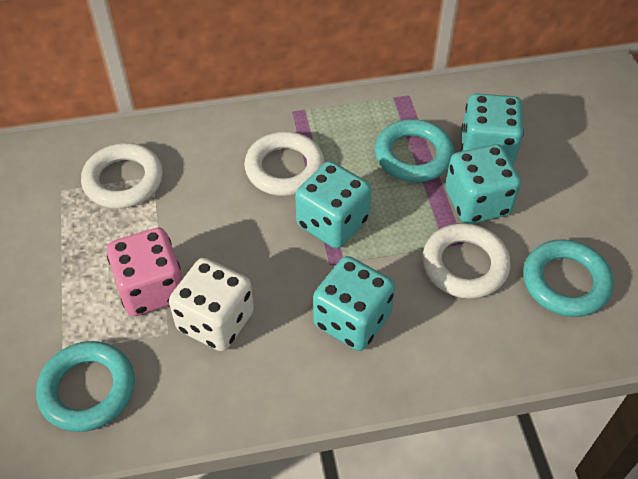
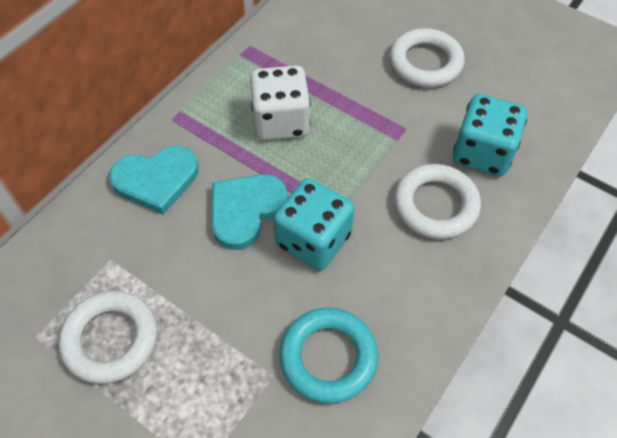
pink dice: 1 -> 0
turquoise dice: 4 -> 2
turquoise heart: 0 -> 2
turquoise ring: 3 -> 1

